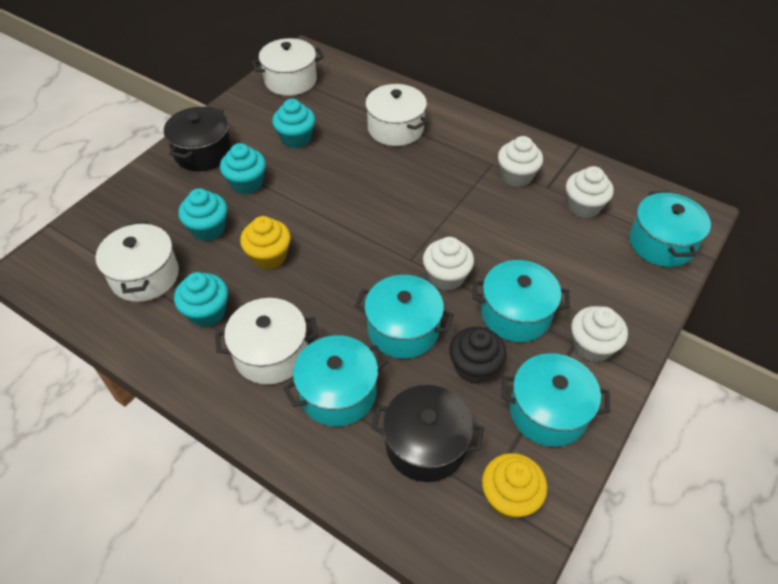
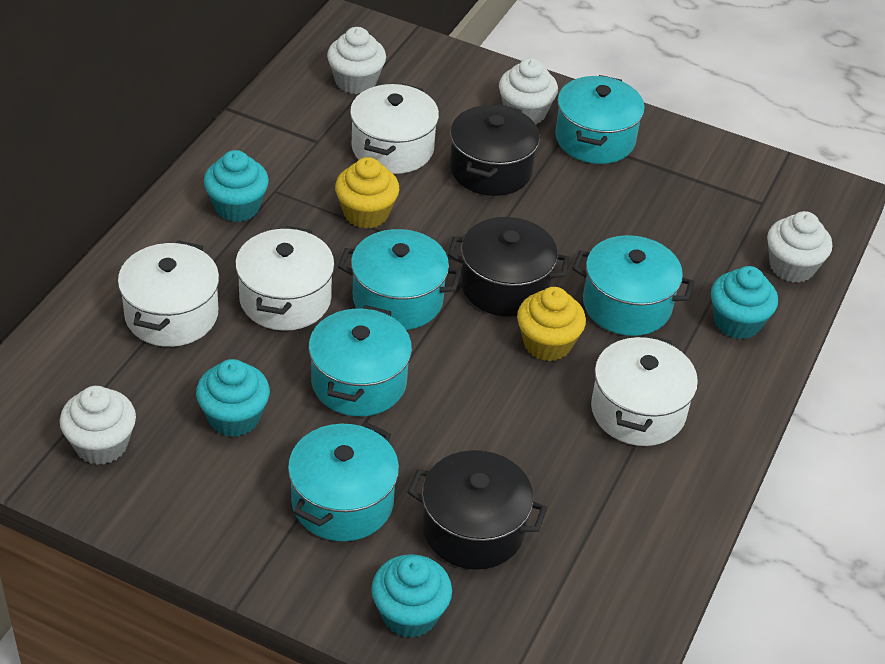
black cupcake: 1 -> 0
black pot: 2 -> 3

